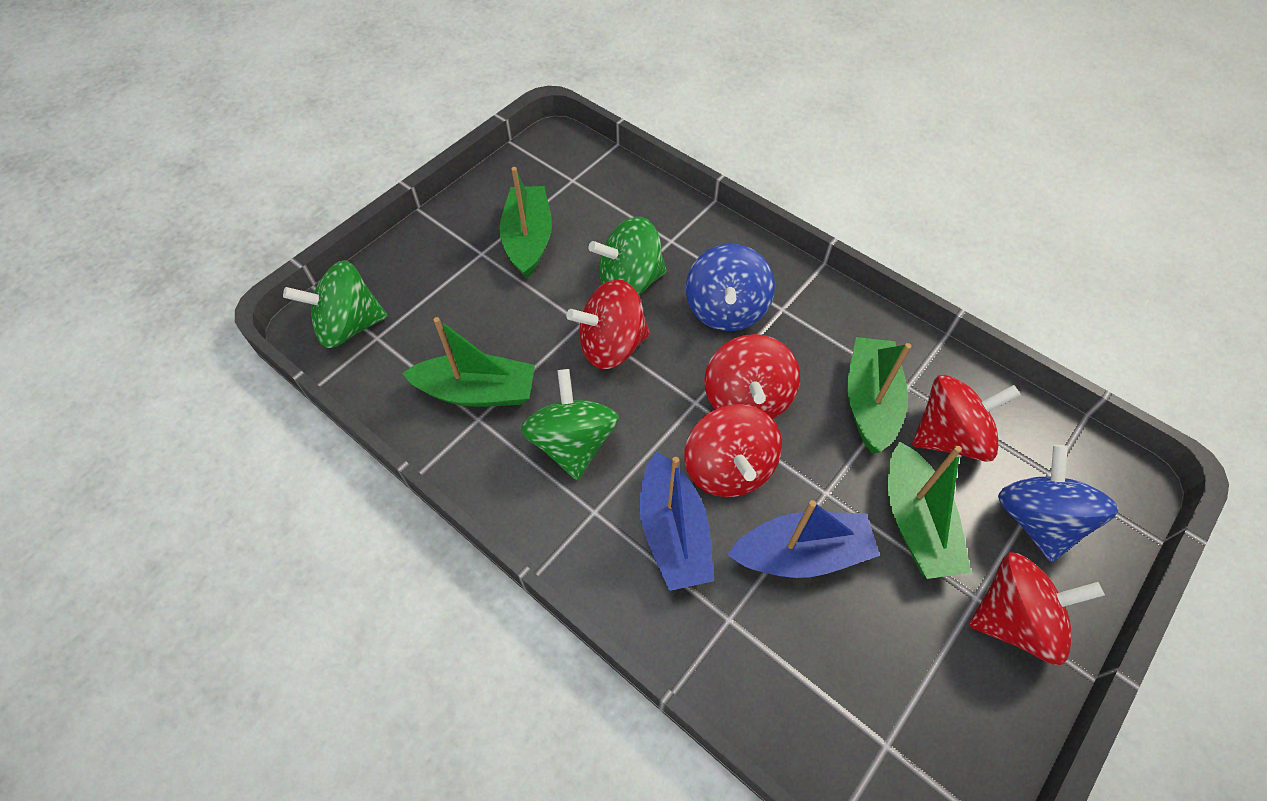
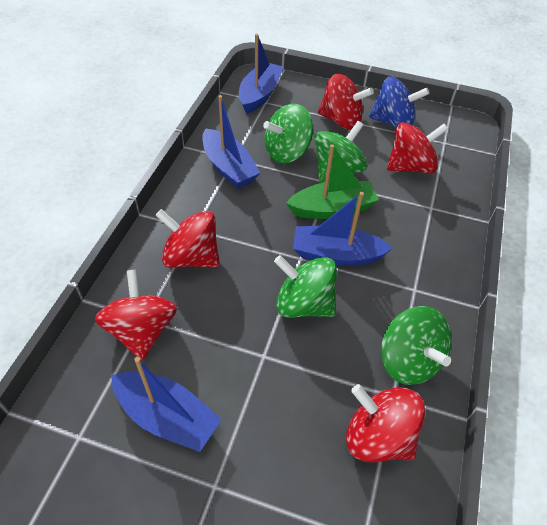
blue boat: 2 -> 4
blue spinning top: 2 -> 1
green boat: 4 -> 1
green spinning top: 3 -> 4

